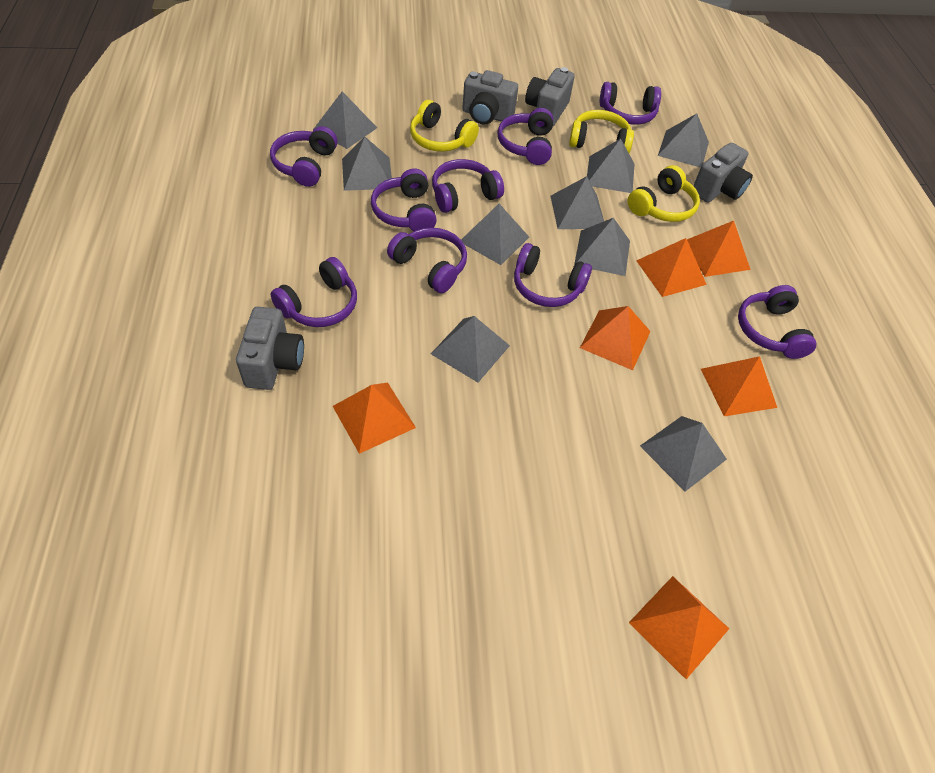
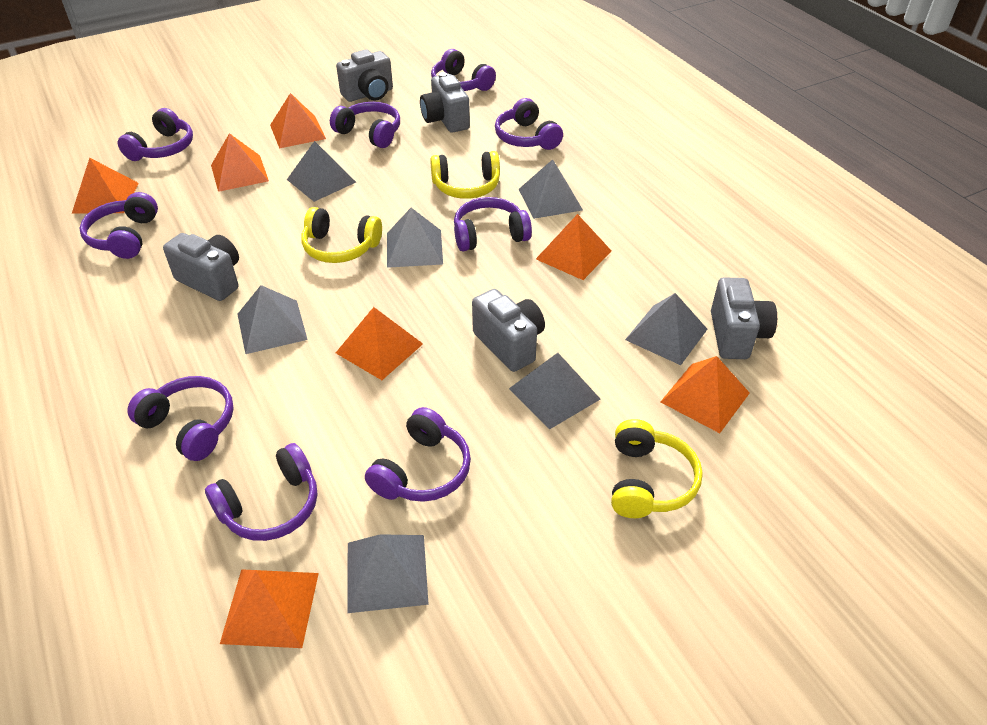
grey camera: 4 -> 5
grey pyramid: 9 -> 7
orange pyramid: 6 -> 7

